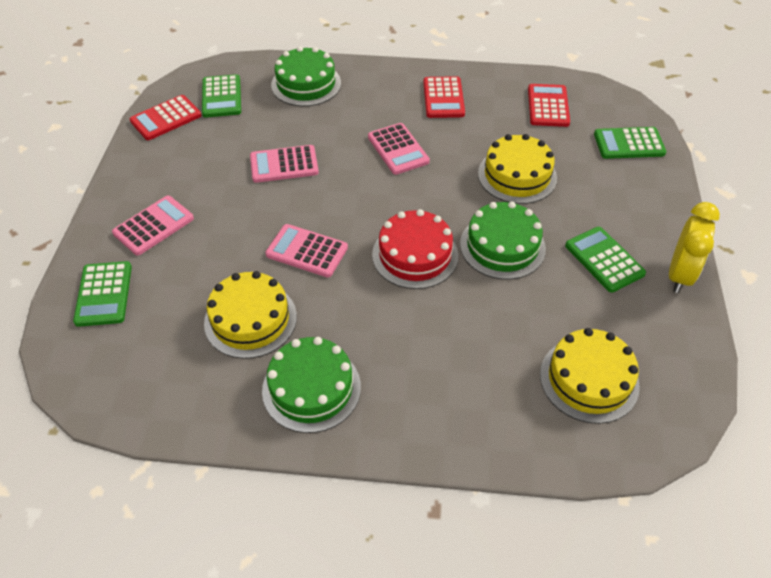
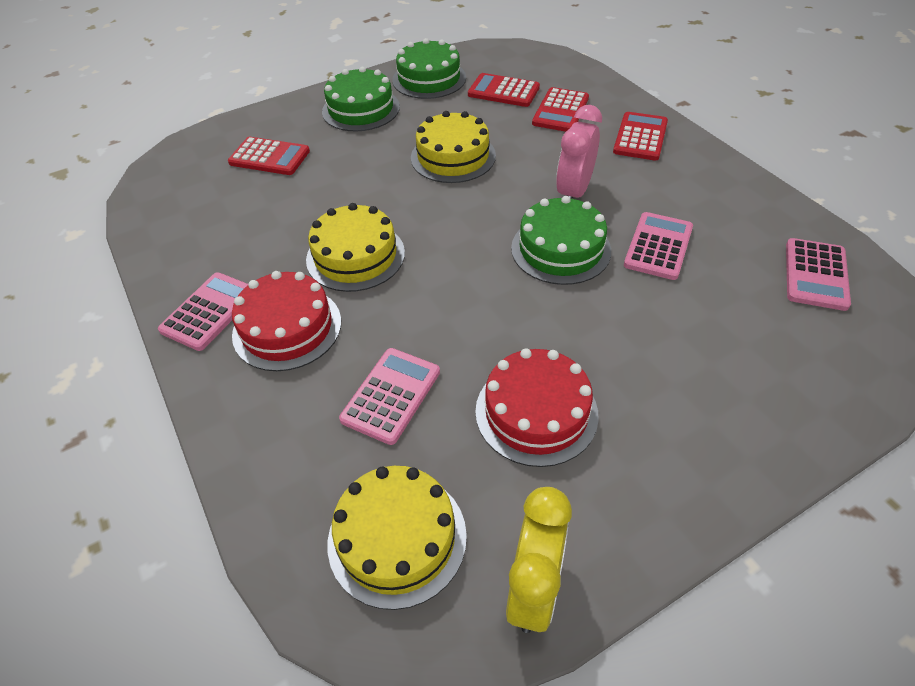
green calculator: 4 -> 0
pink clock: 0 -> 1
red cake: 1 -> 2
red calculator: 3 -> 4

